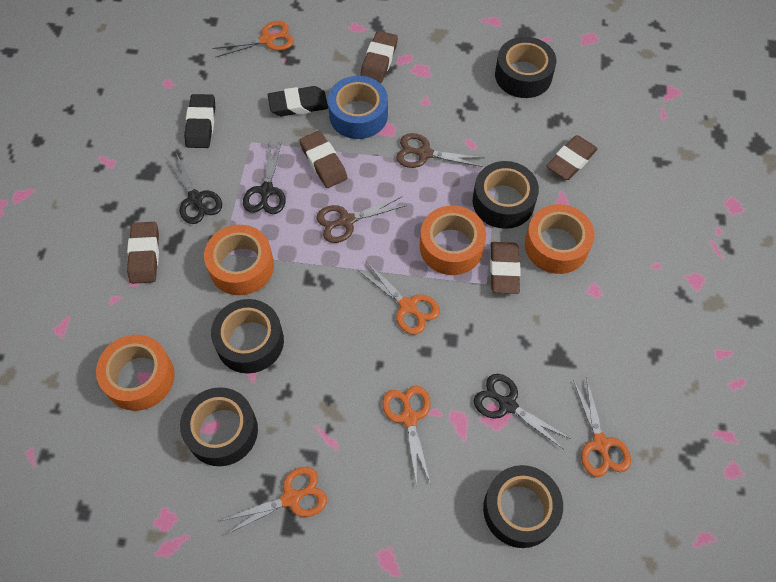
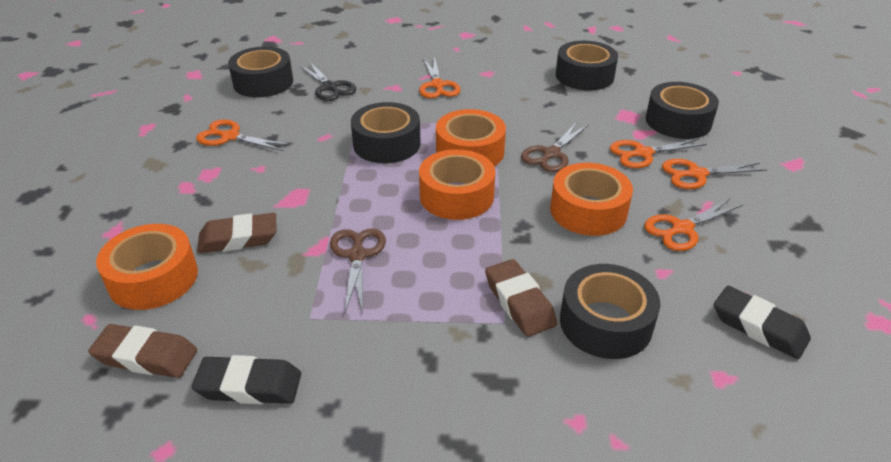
black scissors: 3 -> 1
blue tape: 1 -> 0
brown eraser: 5 -> 3

